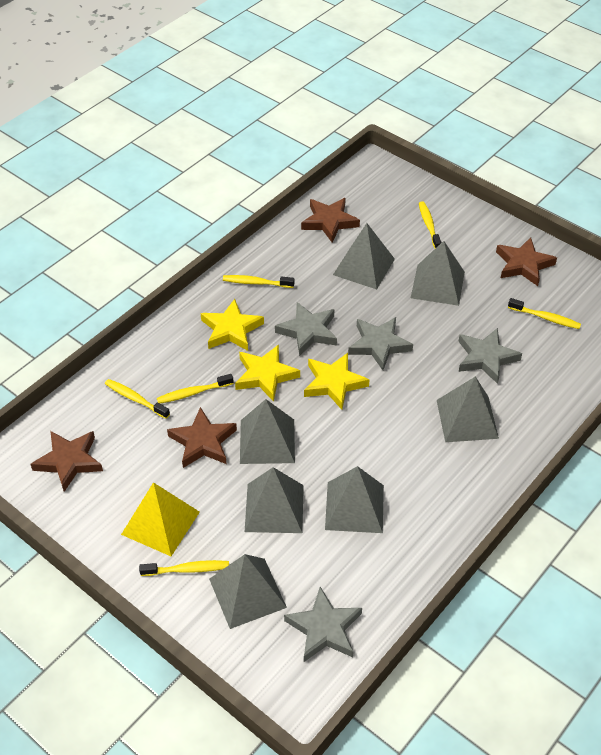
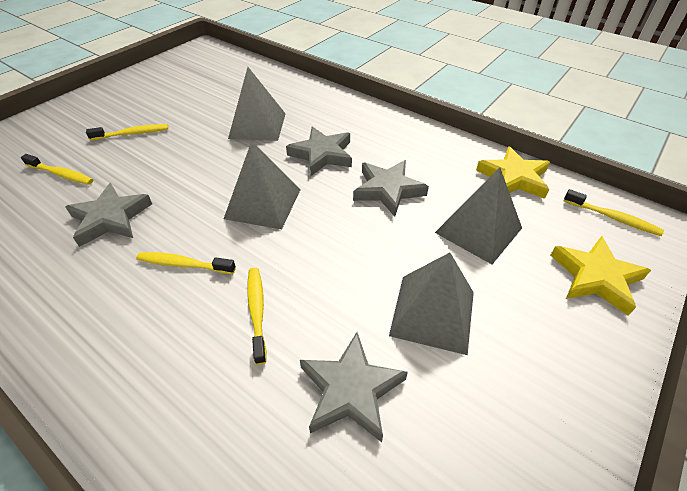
brown star: 4 -> 0
grey pyramid: 7 -> 4
yellow pyramid: 1 -> 0
yellow star: 3 -> 2
yellow toothbrush: 6 -> 5

